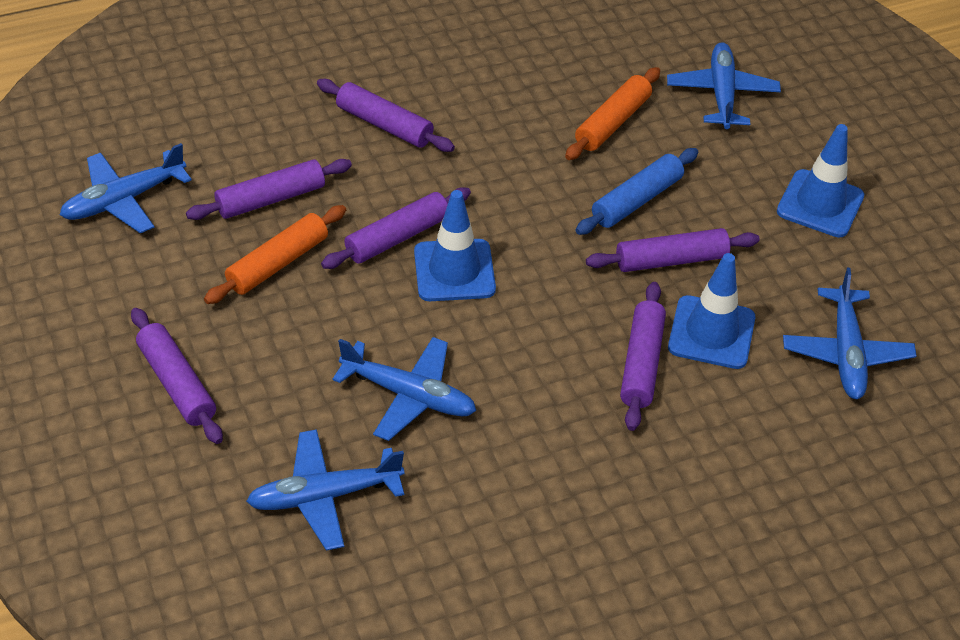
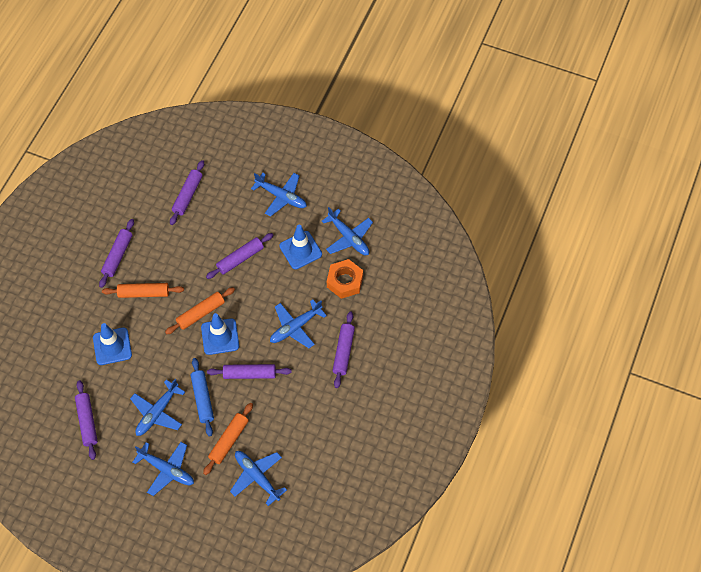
blue plane: 5 -> 6
orange nut: 0 -> 1
orange rolling pin: 2 -> 3

